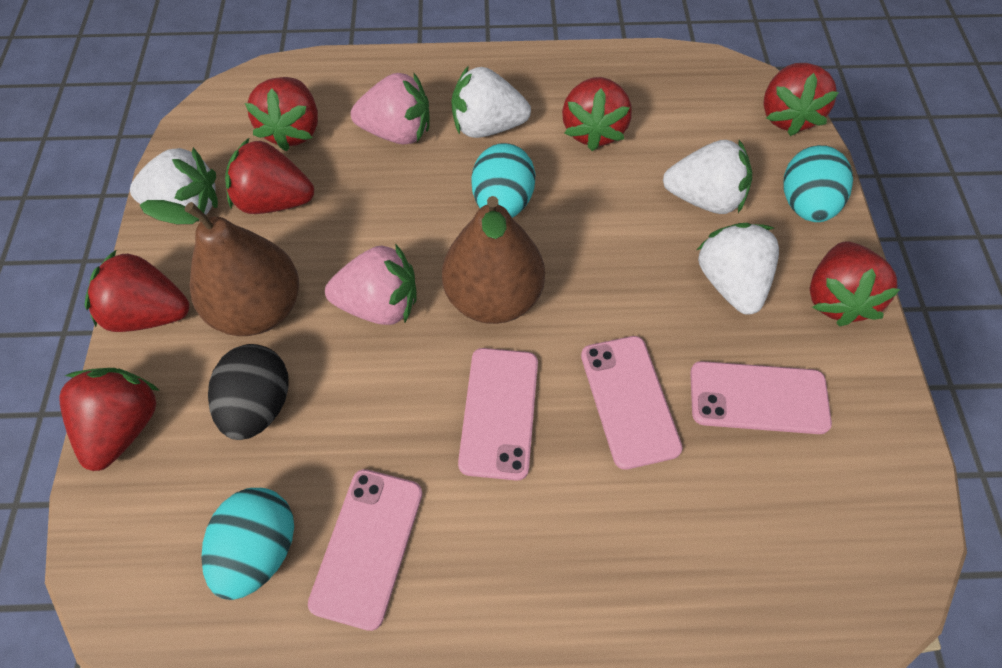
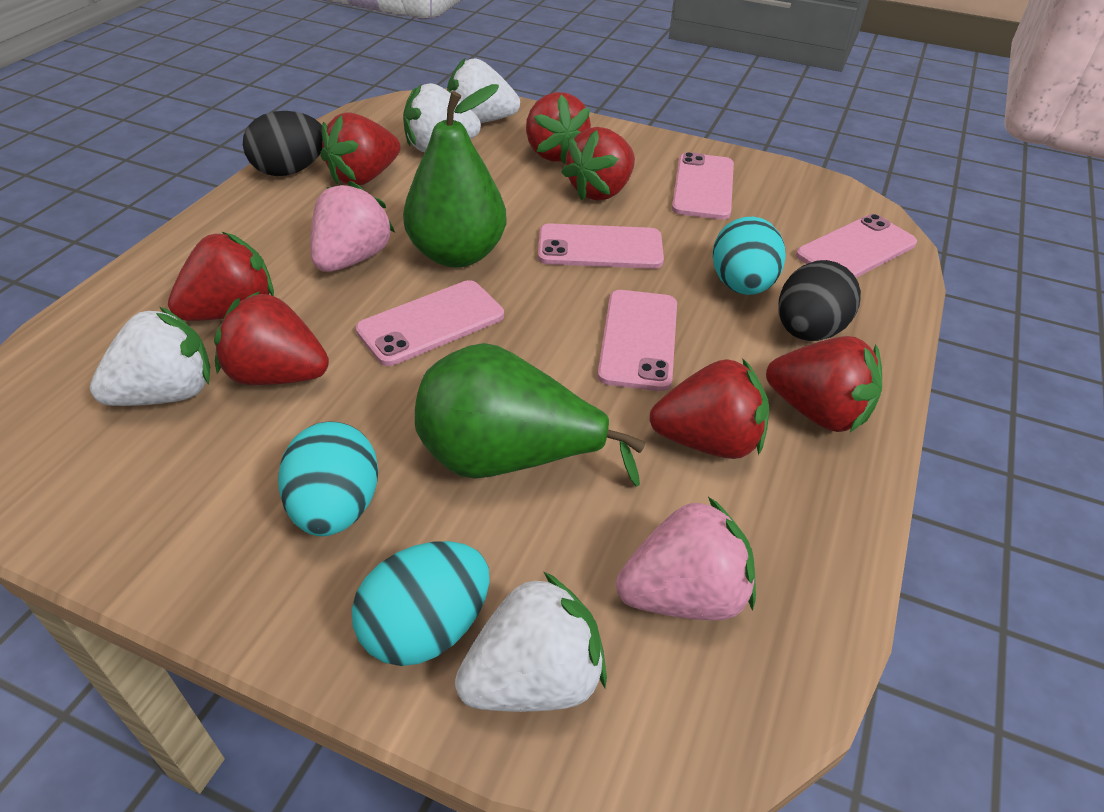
black egg: 1 -> 2
brown pear: 2 -> 0
green pear: 0 -> 2
pink phone: 4 -> 5

